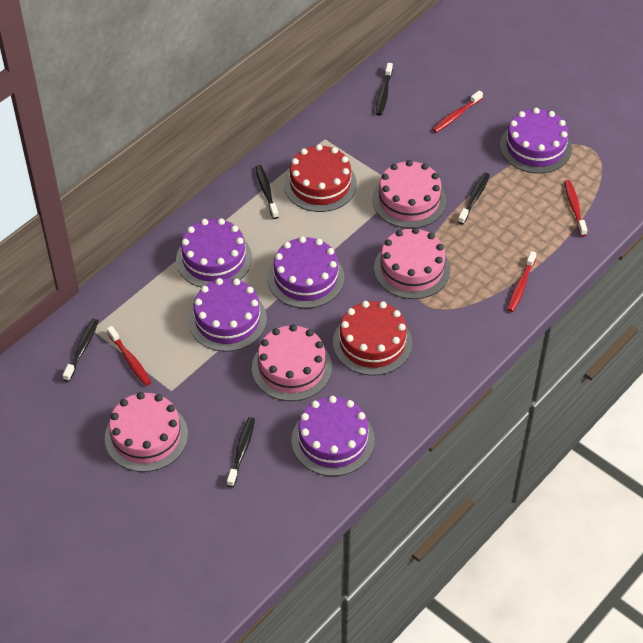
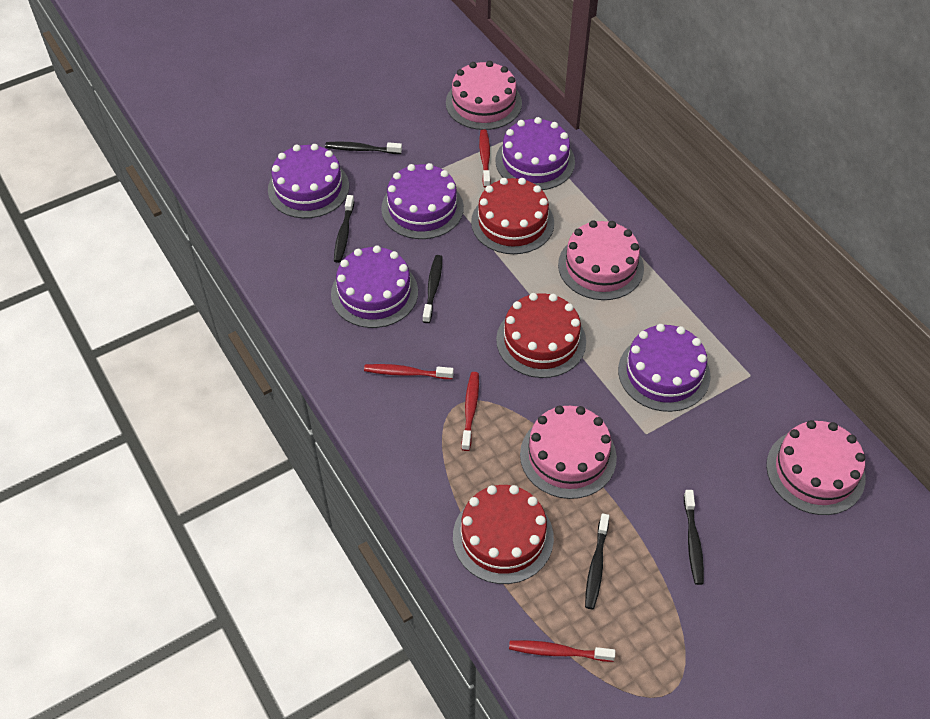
red cake: 2 -> 3

